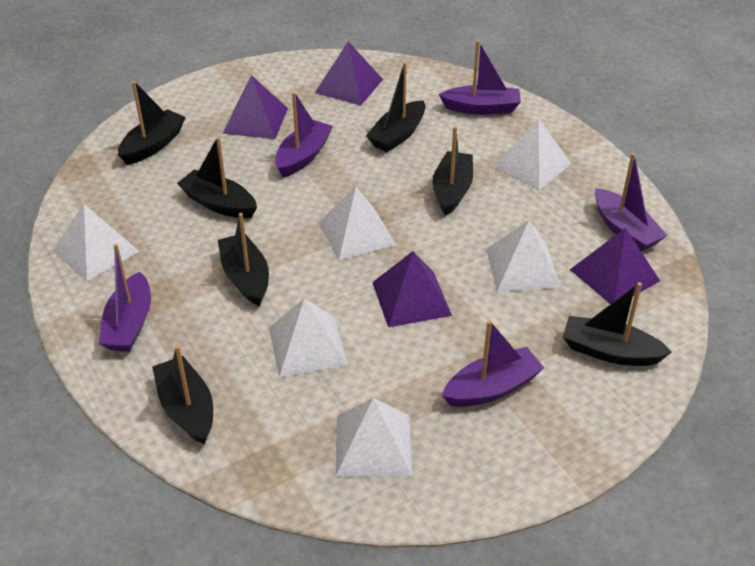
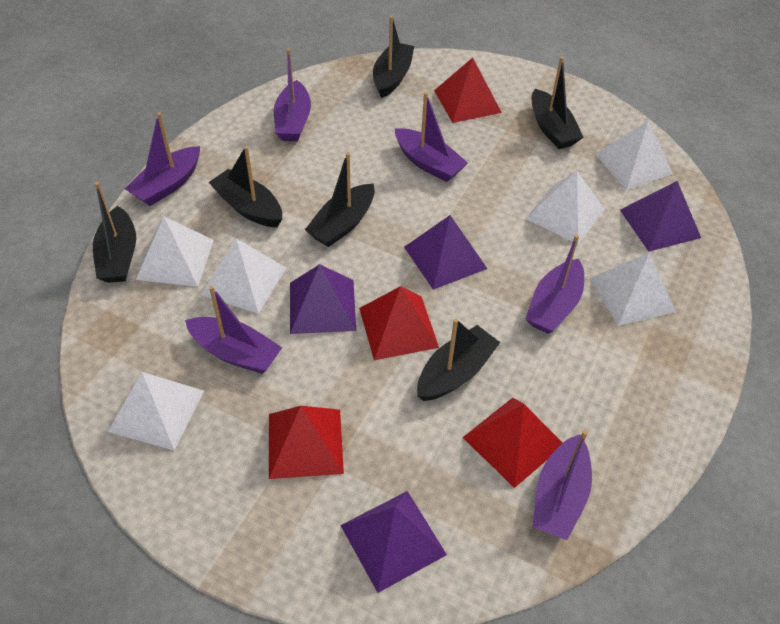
black boat: 7 -> 6
purple boat: 5 -> 6
red pyramid: 0 -> 4

